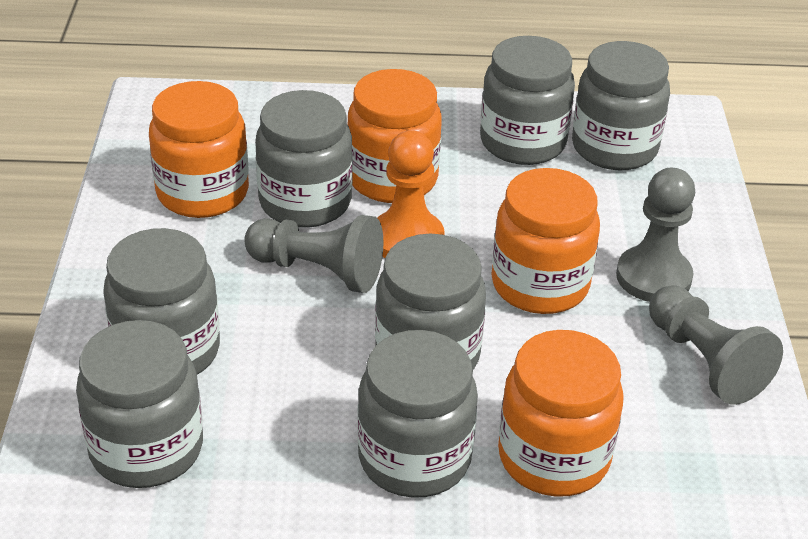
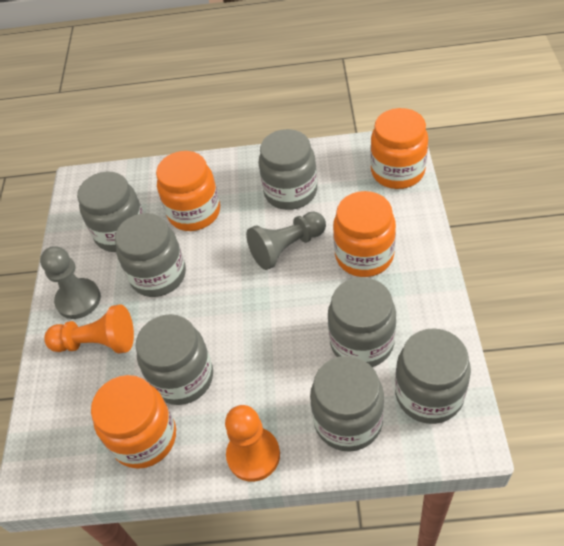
grey pawn: 3 -> 2
orange pawn: 1 -> 2

